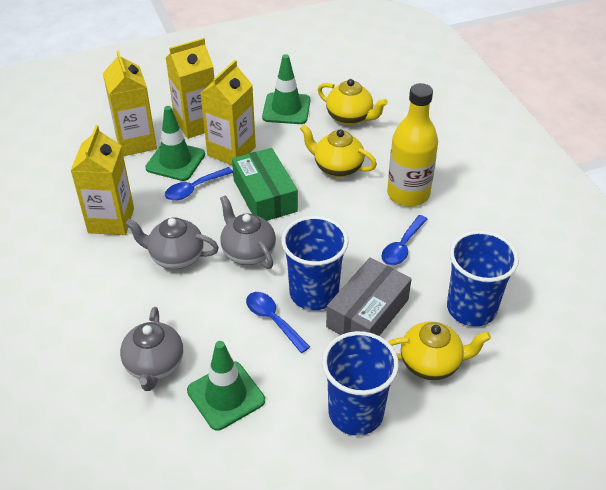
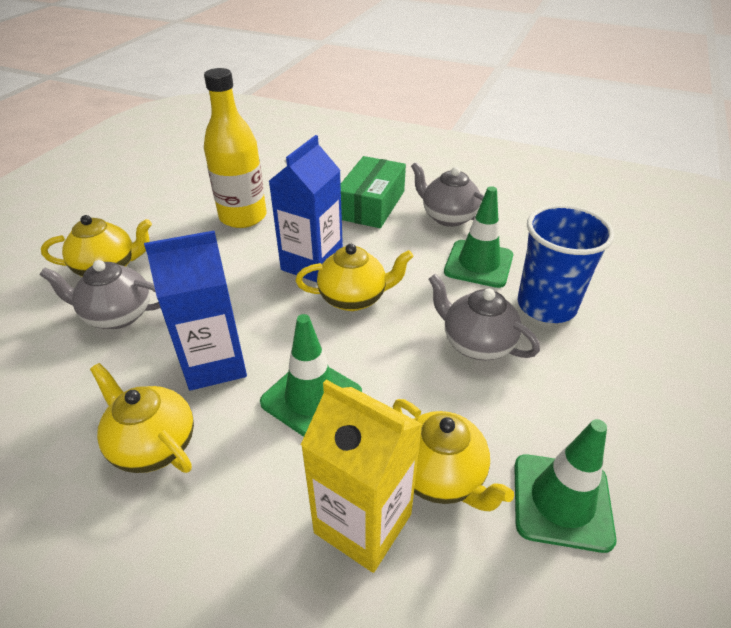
blue carton: 0 -> 2
blue cup: 3 -> 1
blue spoon: 3 -> 0
grey box: 1 -> 0
yellow carton: 4 -> 1
yellow teapot: 3 -> 4

